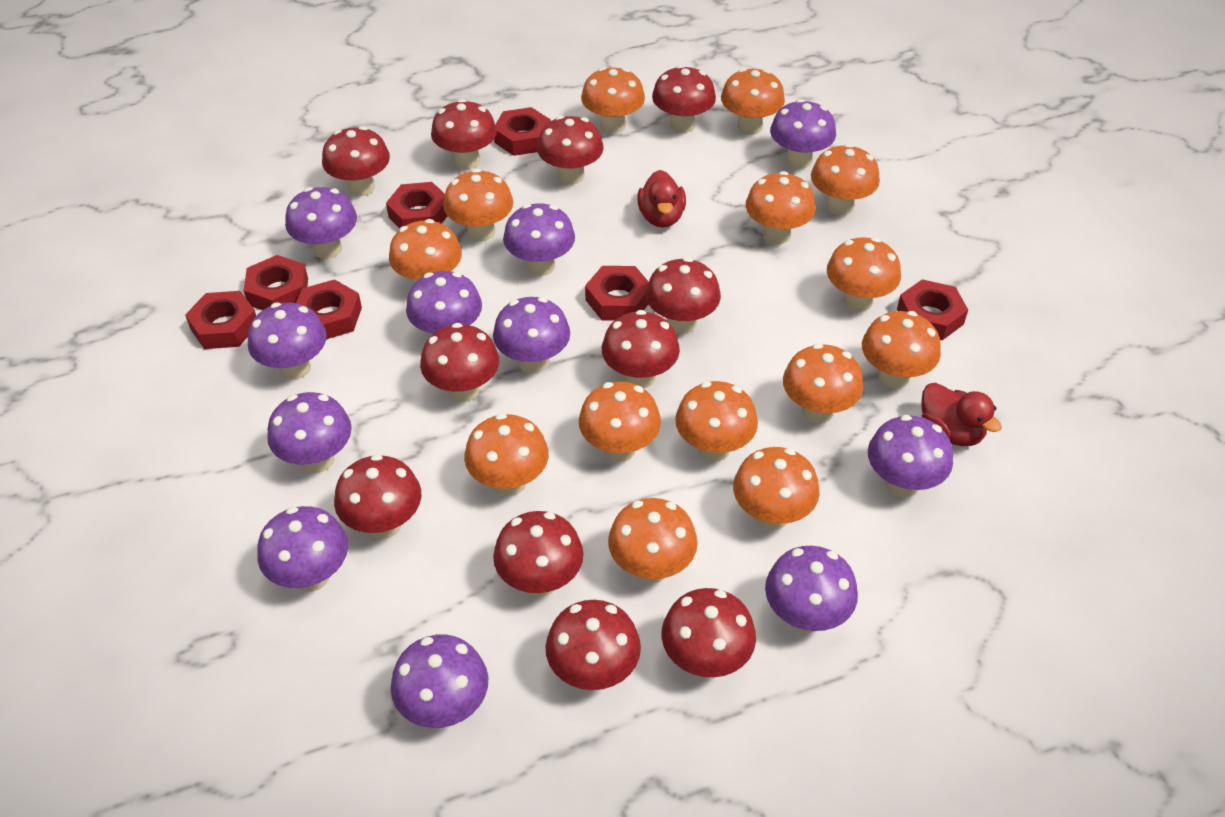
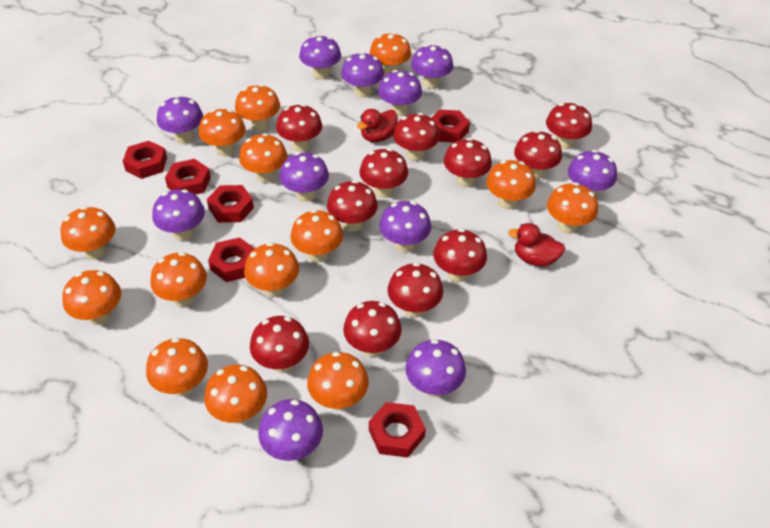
red nut: 7 -> 6

